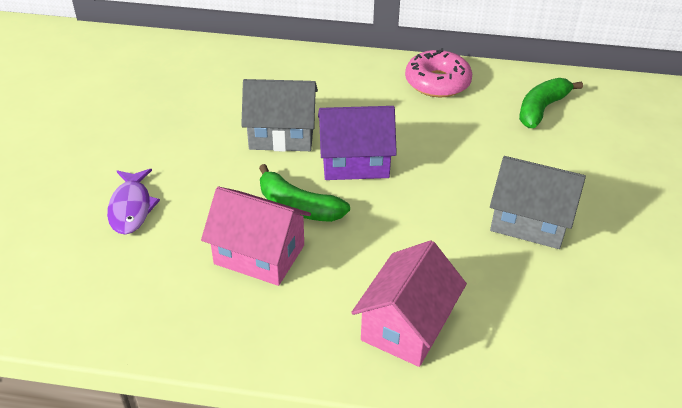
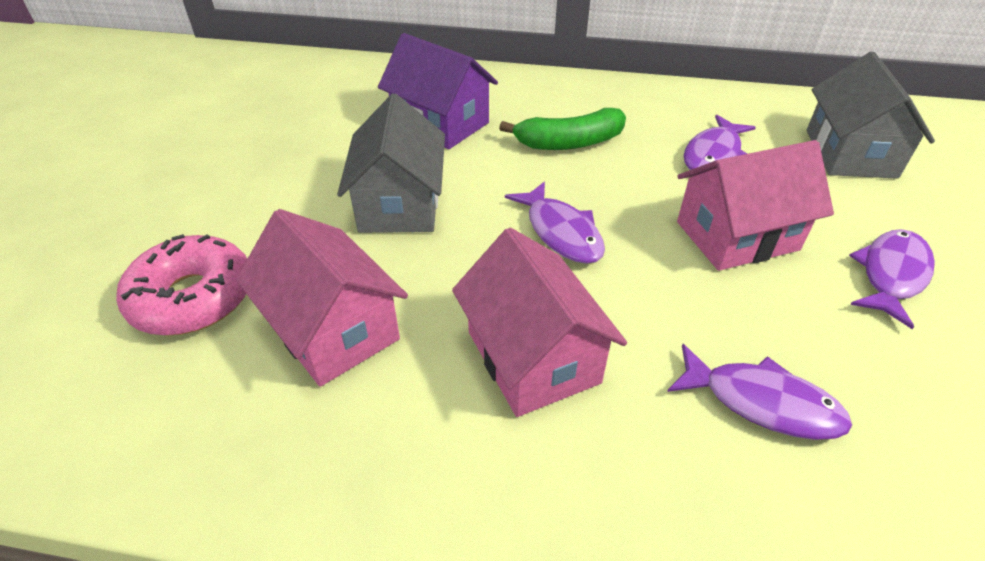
green banana: 2 -> 1
pink house: 2 -> 3
purple fish: 1 -> 4

